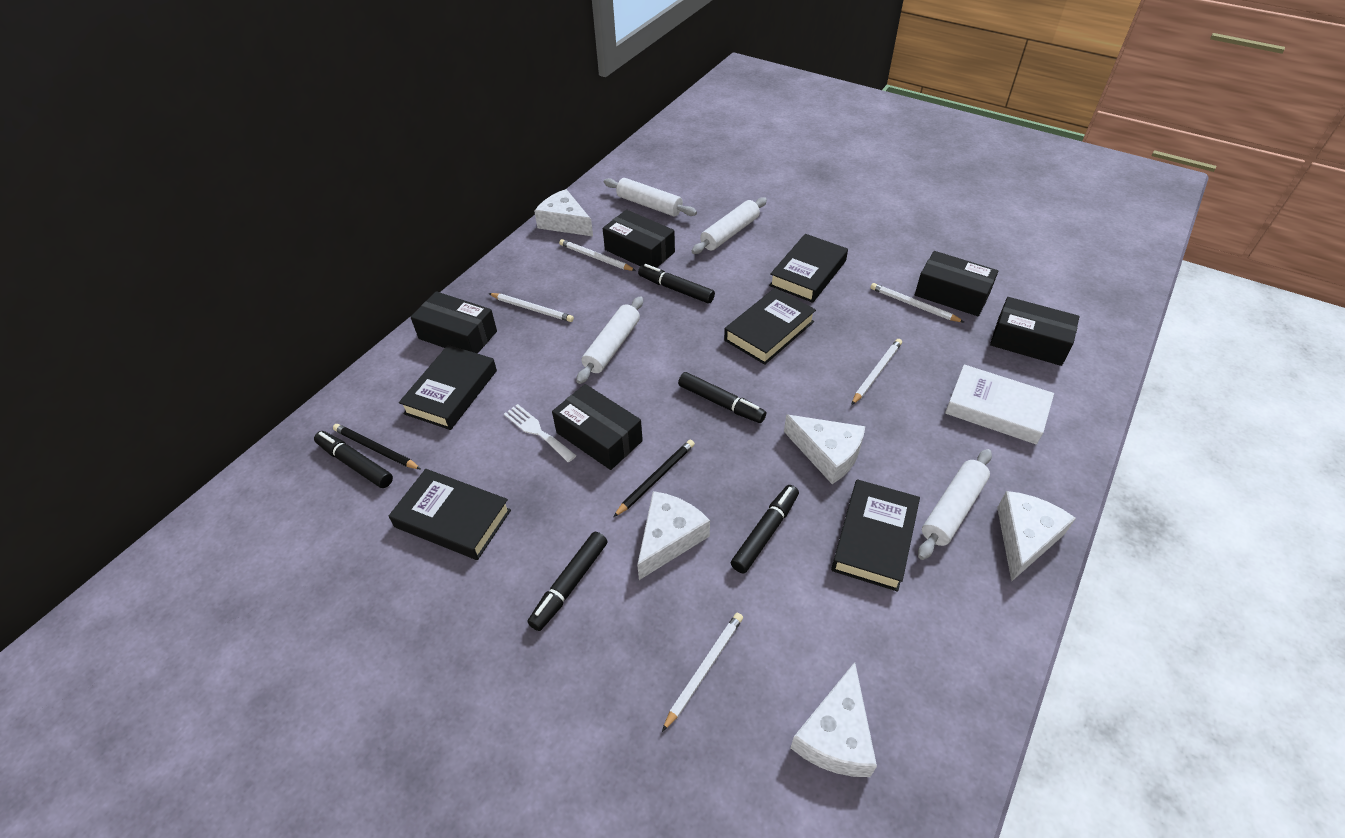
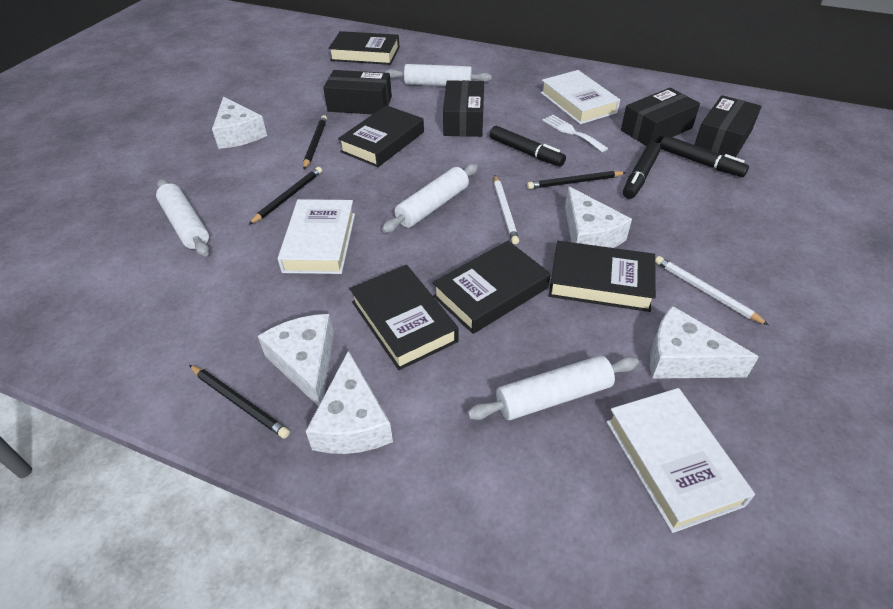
black box: 5 -> 4
black marker: 5 -> 3
black pencil: 2 -> 4
white book: 1 -> 3
white pencil: 5 -> 2

